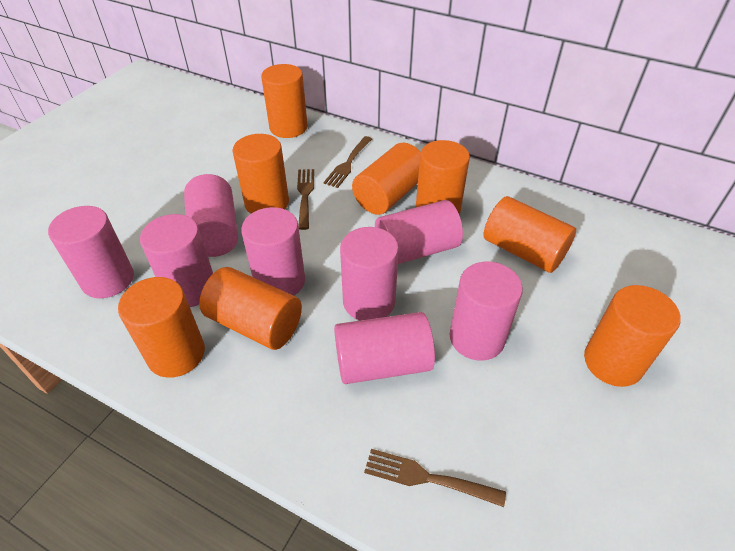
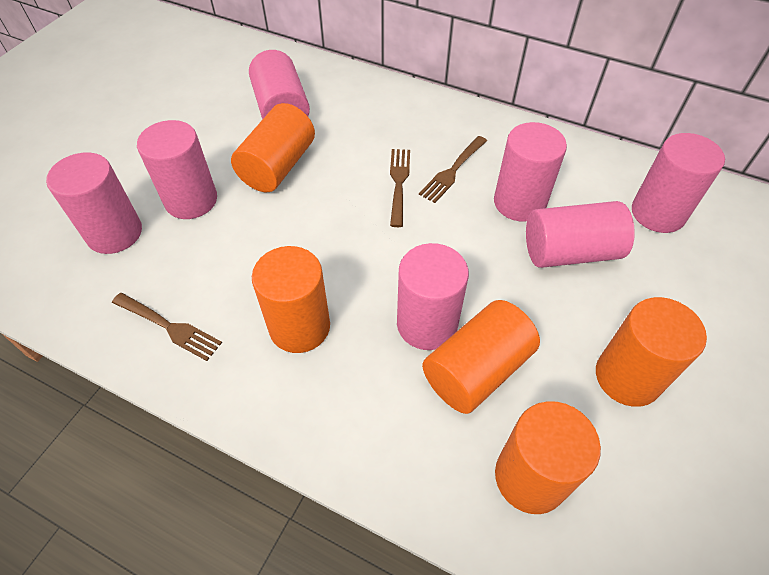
orange cylinder: 8 -> 5
pink cylinder: 8 -> 7

